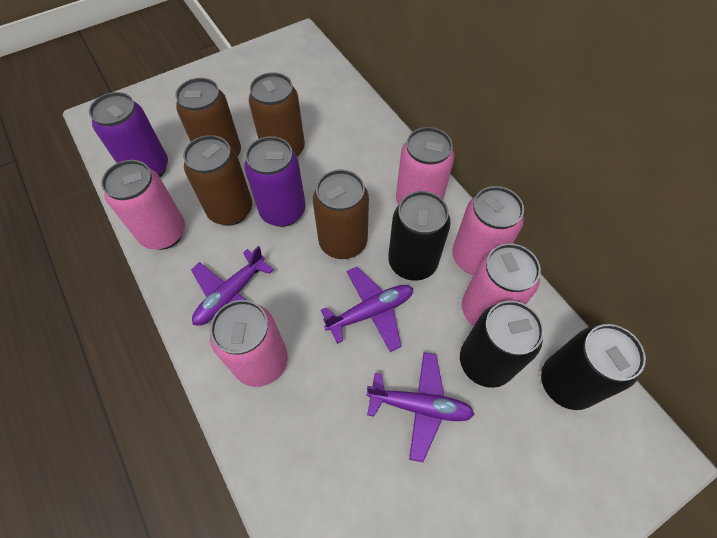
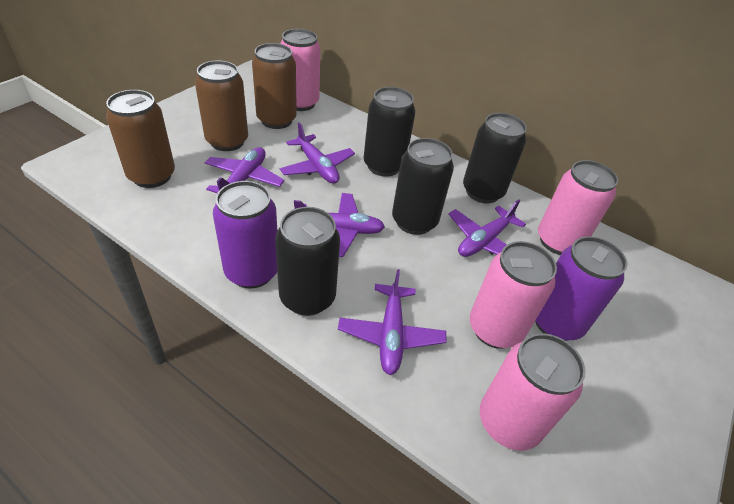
black can: 3 -> 4
brown can: 4 -> 3
pink can: 5 -> 4
purple plane: 3 -> 5

